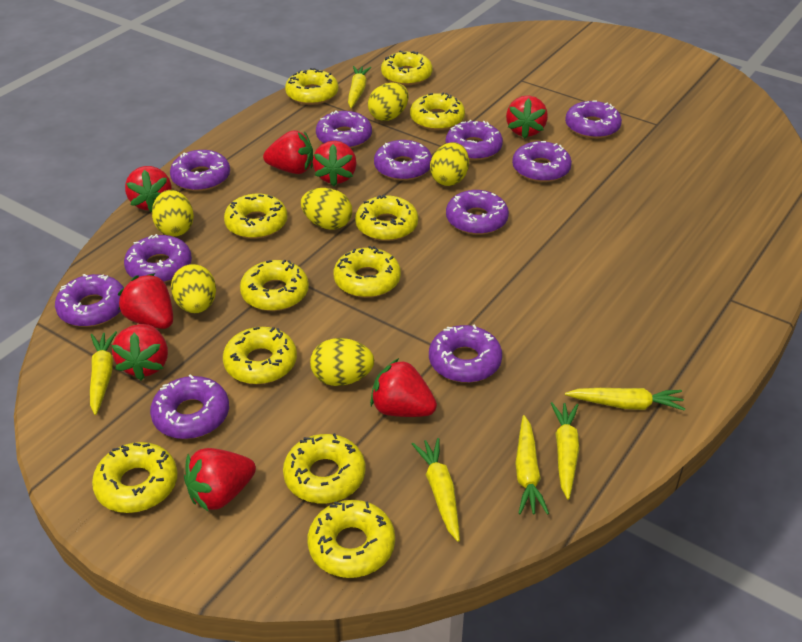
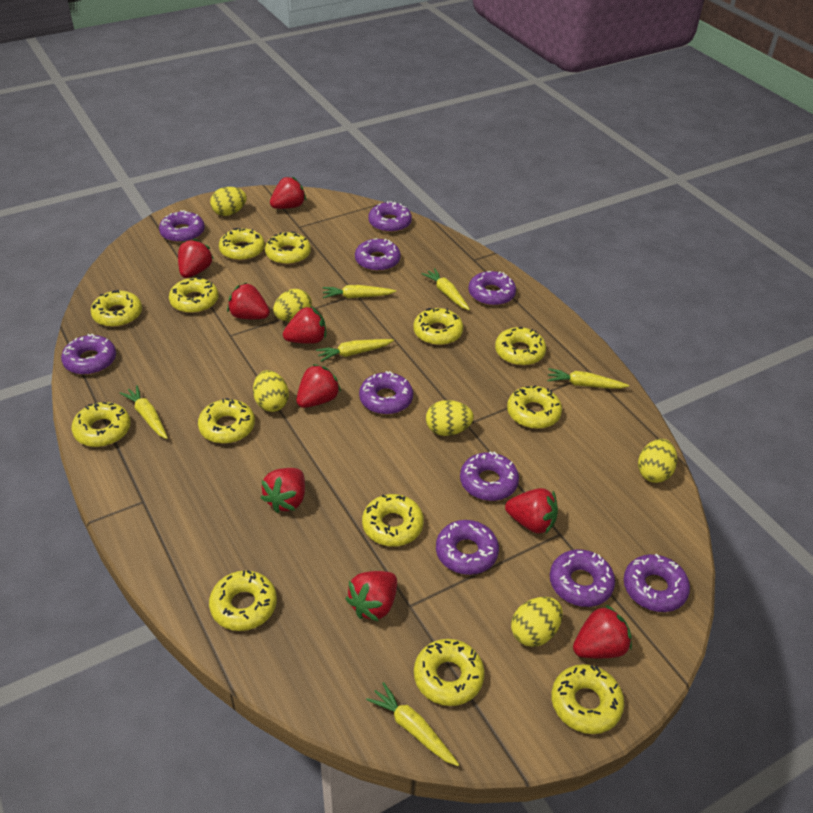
purple donut: 11 -> 10
red strawberry: 8 -> 9
yellow donut: 11 -> 13

